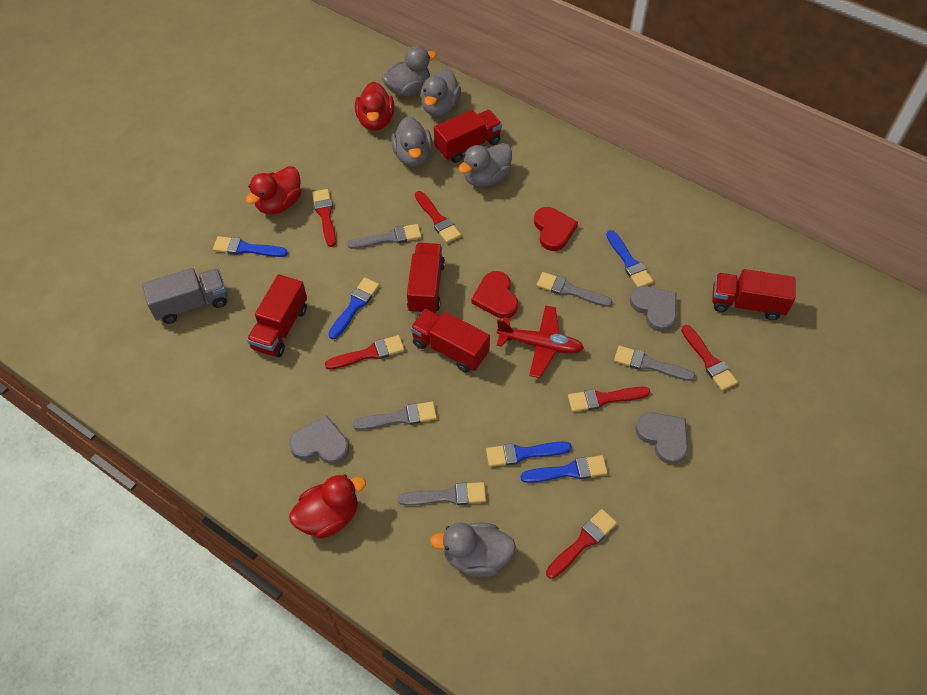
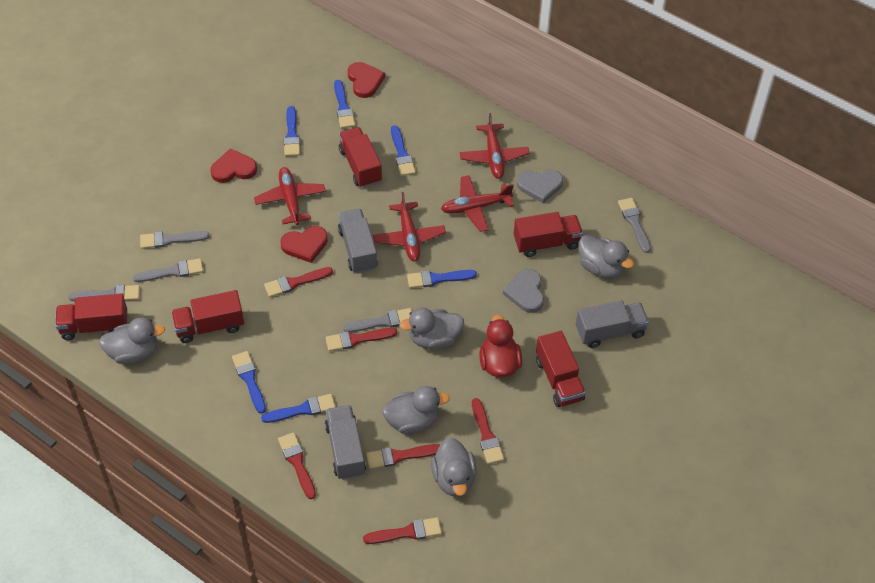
blue brush: 5 -> 6
grey heart: 3 -> 2
grey truck: 1 -> 3
red duck: 3 -> 1
red heart: 2 -> 3
red plane: 1 -> 4

